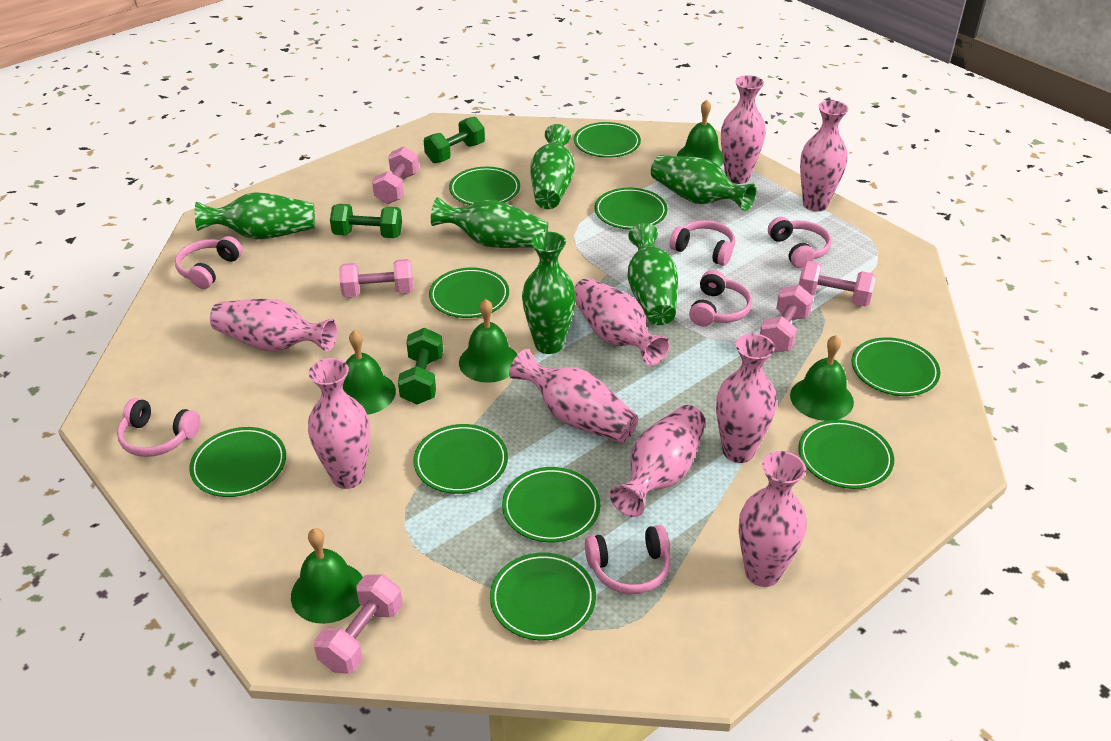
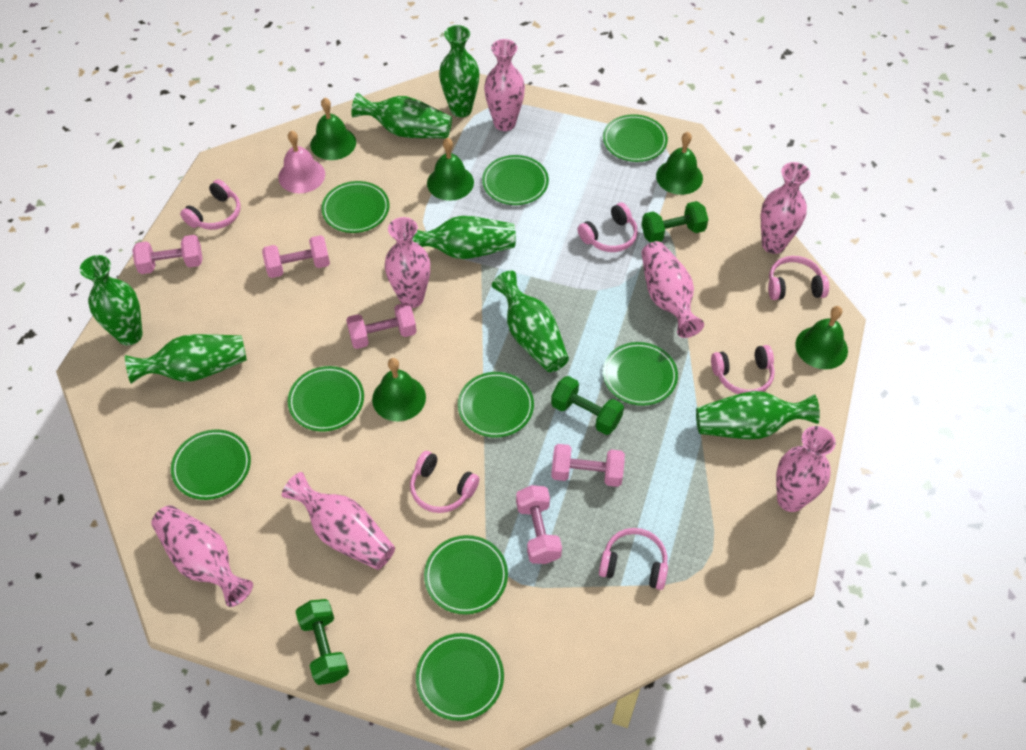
green plate: 10 -> 9
green vase: 6 -> 7
pink bell: 0 -> 1
pink vase: 9 -> 7

